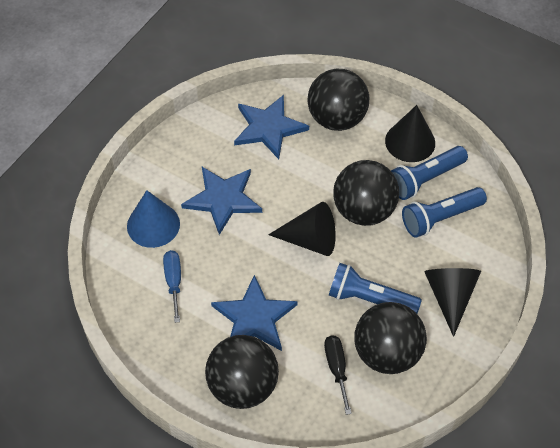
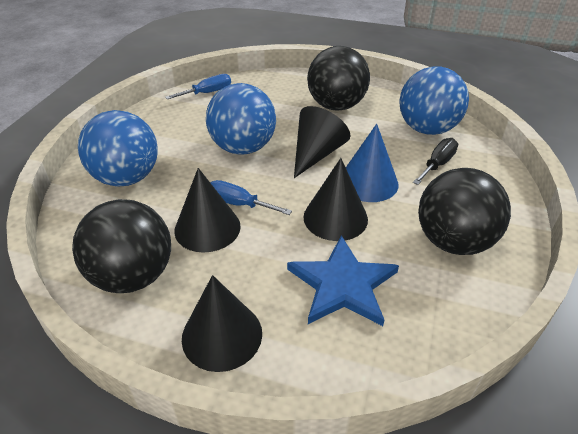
black ball: 4 -> 3
black cone: 3 -> 4
blue ball: 0 -> 3
blue flashlight: 3 -> 0
blue screwdriver: 1 -> 2
blue star: 3 -> 1

